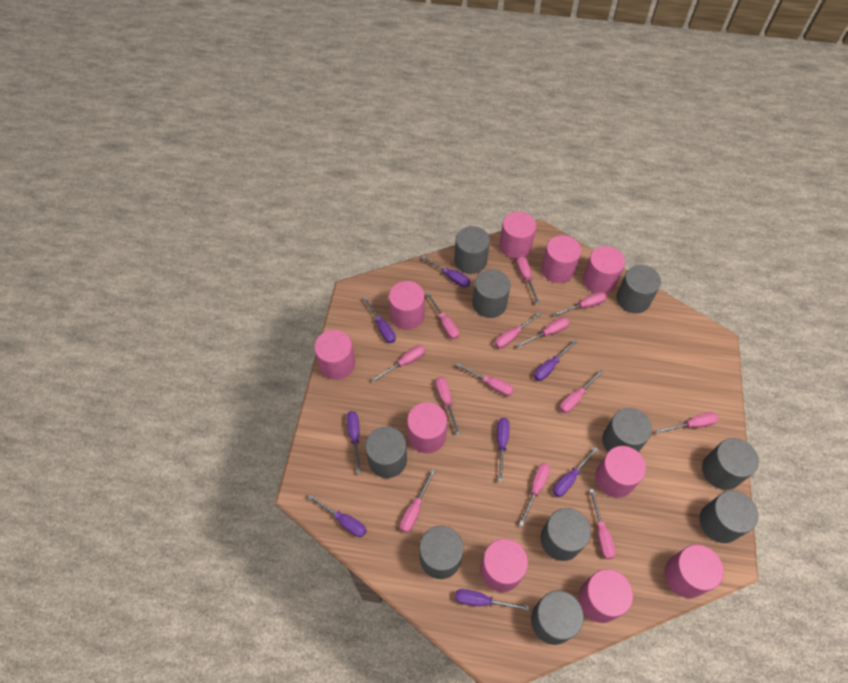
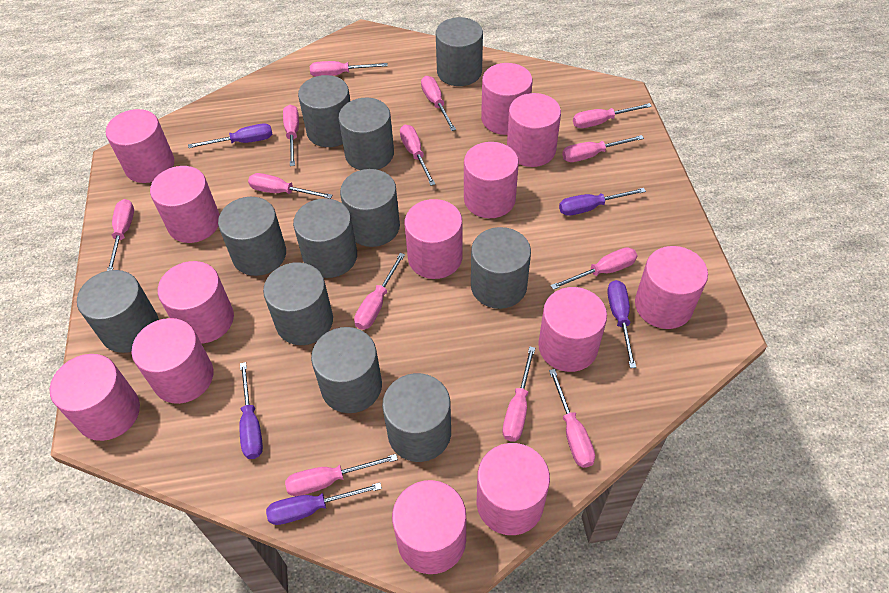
grey cylinder: 10 -> 11
pink cylinder: 10 -> 13
purple screwdriver: 8 -> 5

